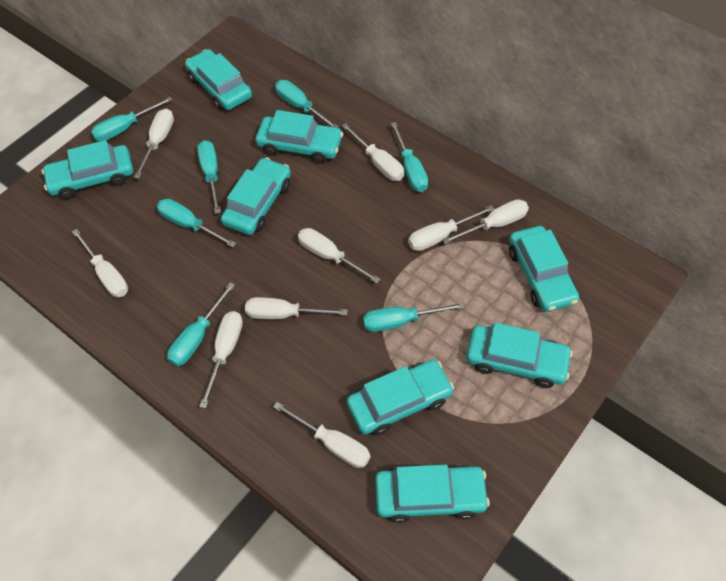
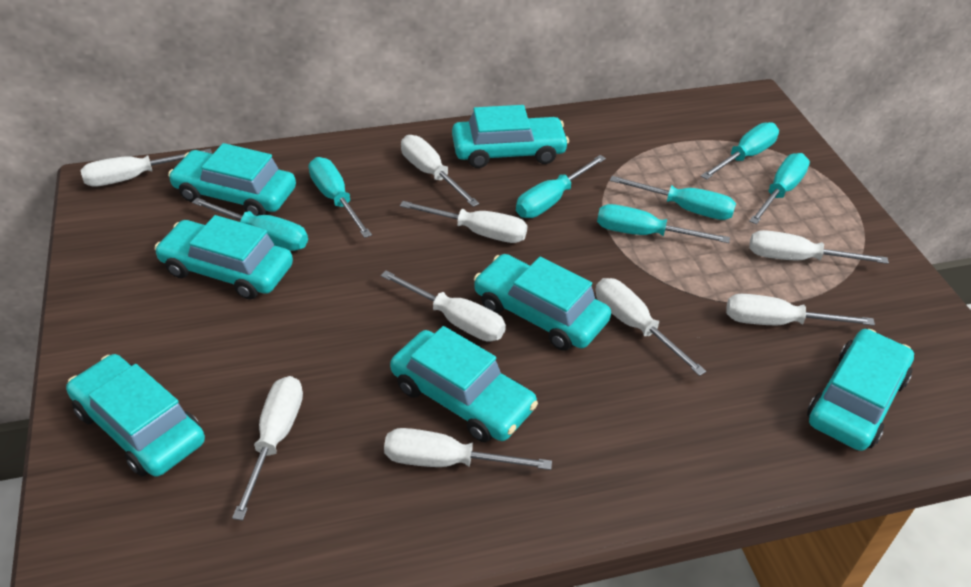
turquoise car: 8 -> 7

